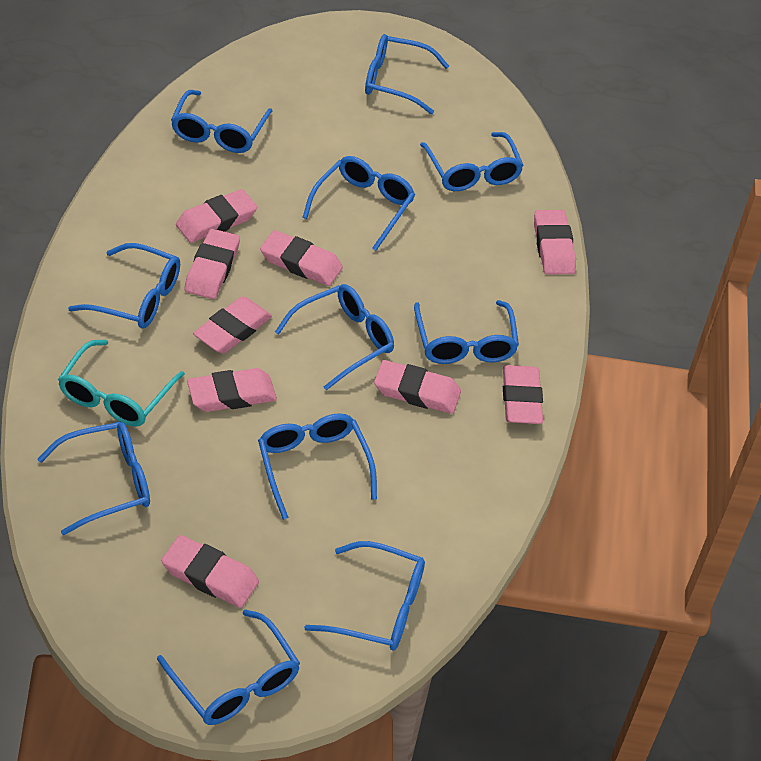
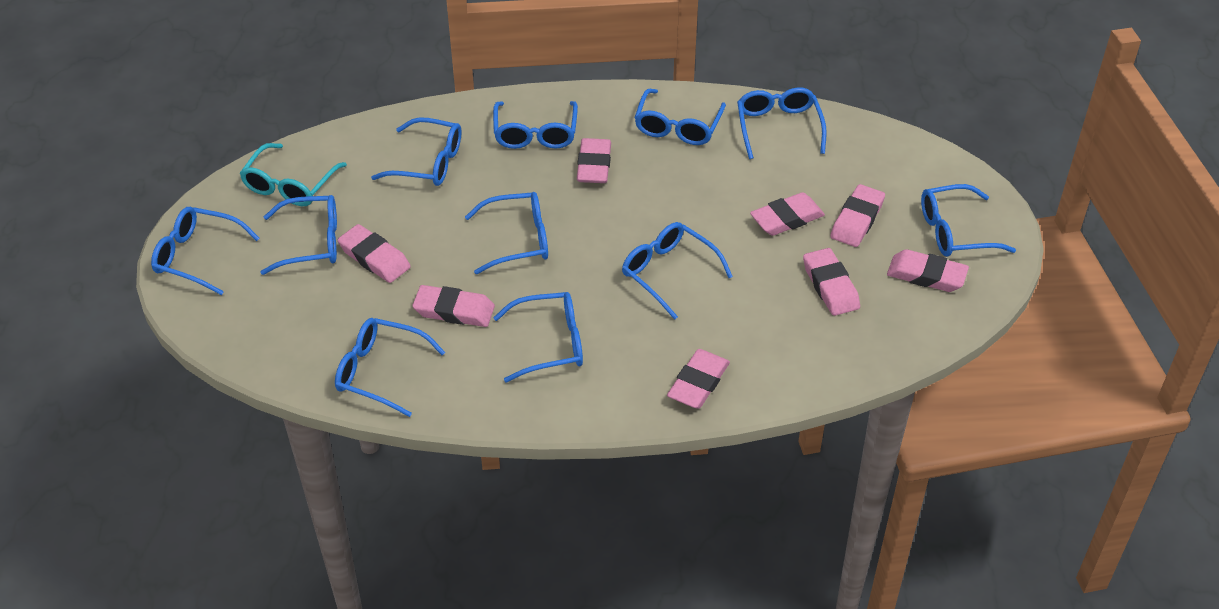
pink eraser: 9 -> 8

